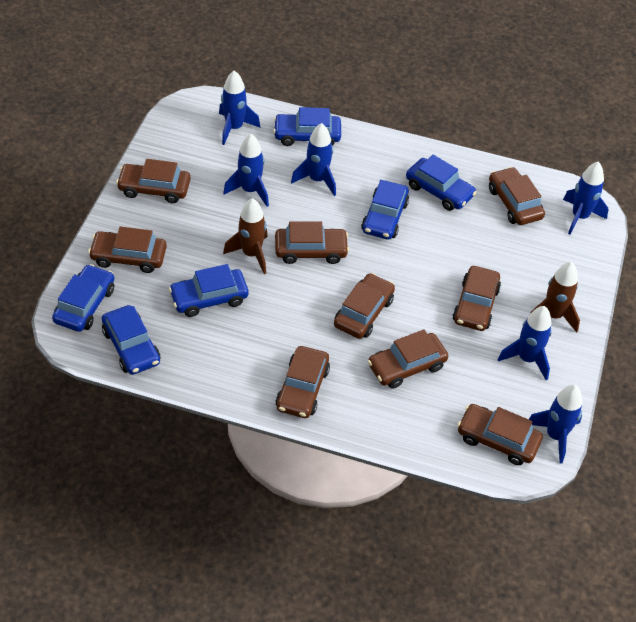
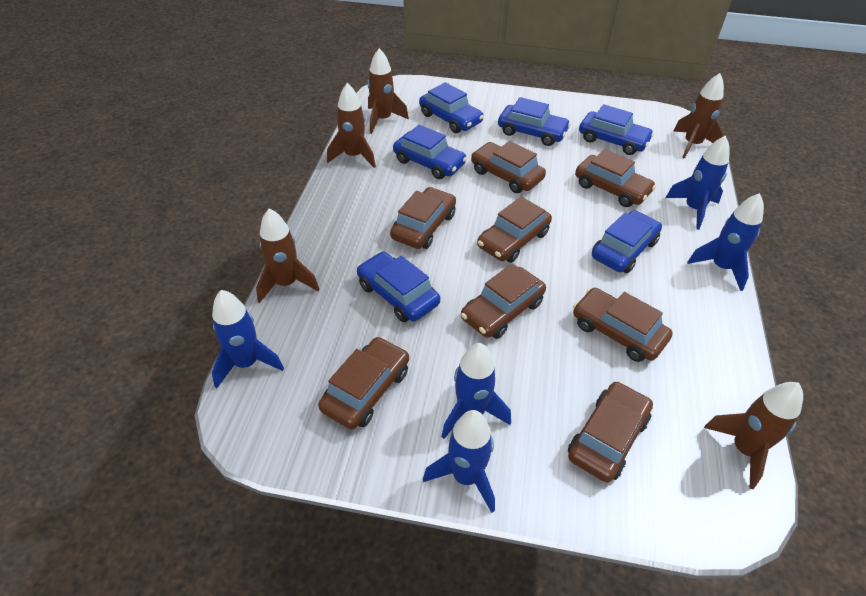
blue rocket: 6 -> 5
brown car: 9 -> 8
brown rocket: 2 -> 5

